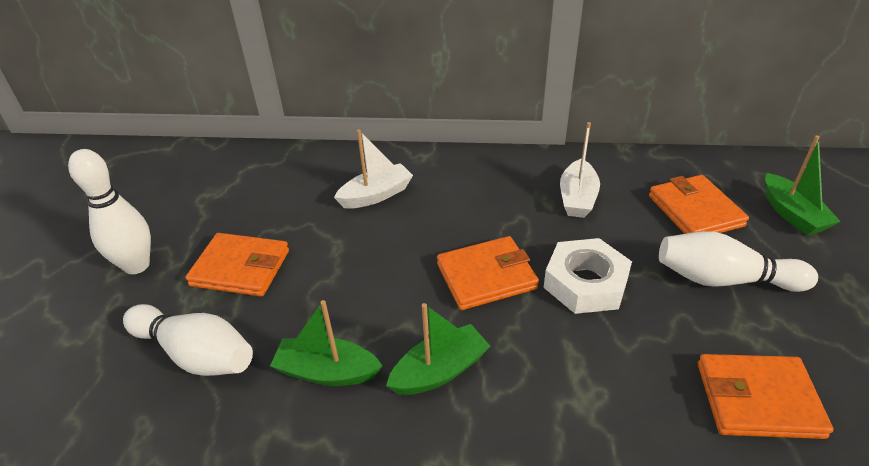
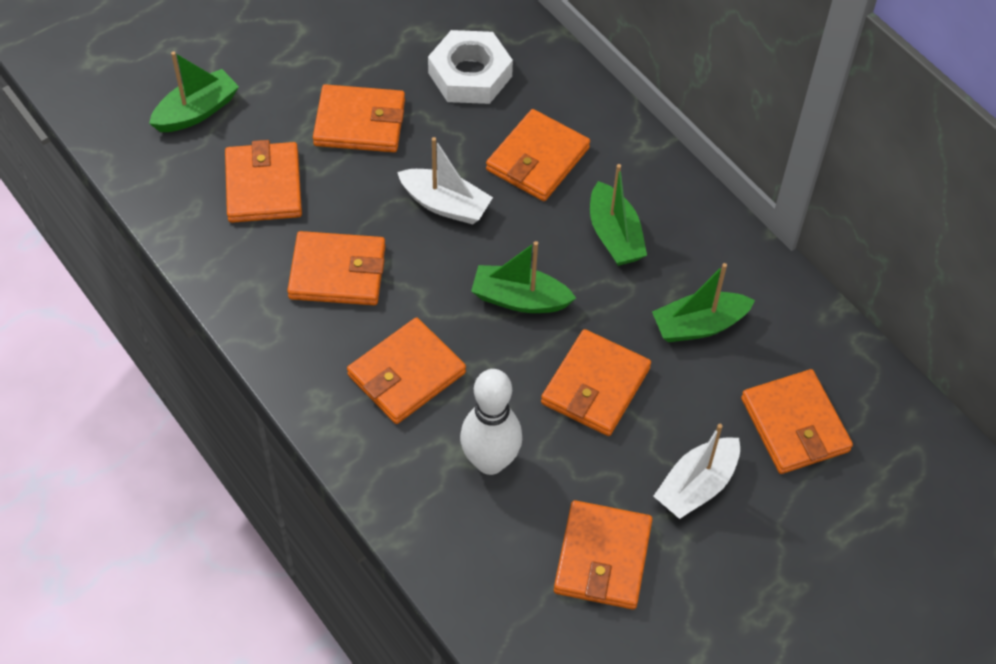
green boat: 3 -> 4
orange wallet: 4 -> 8
white bowling pin: 3 -> 1

